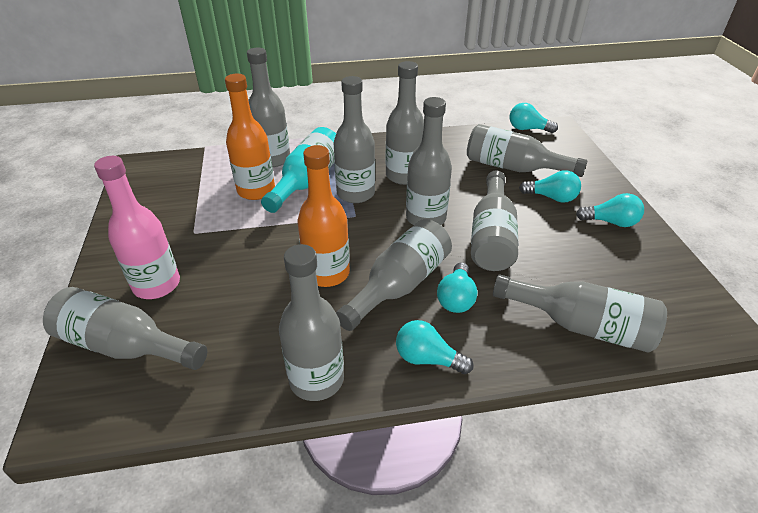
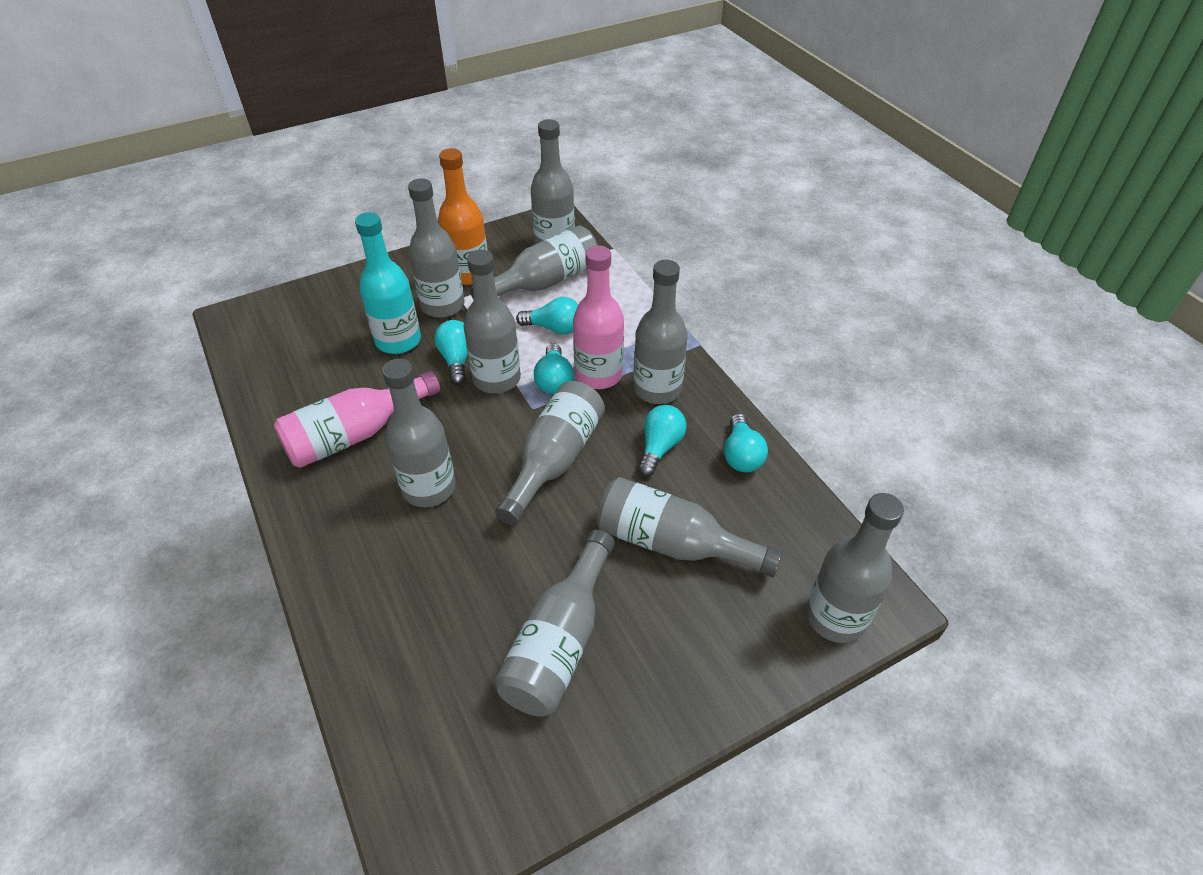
orange bottle: 2 -> 1
pink bottle: 1 -> 2

